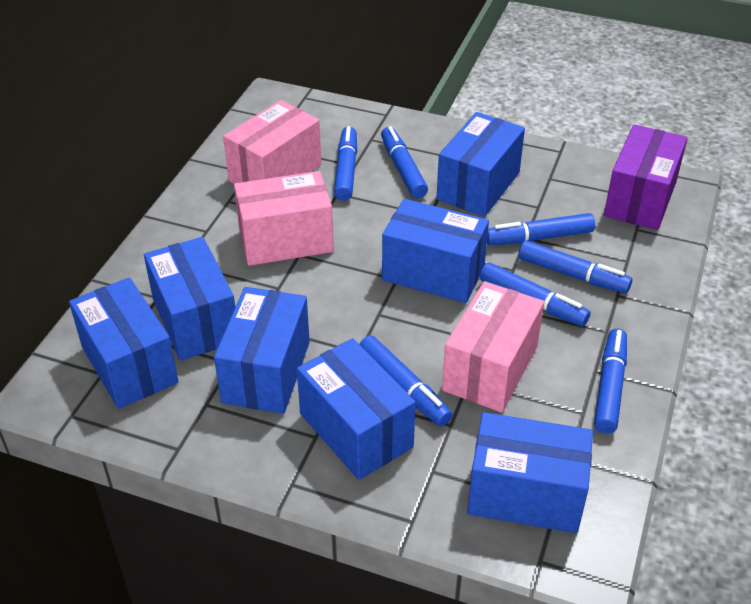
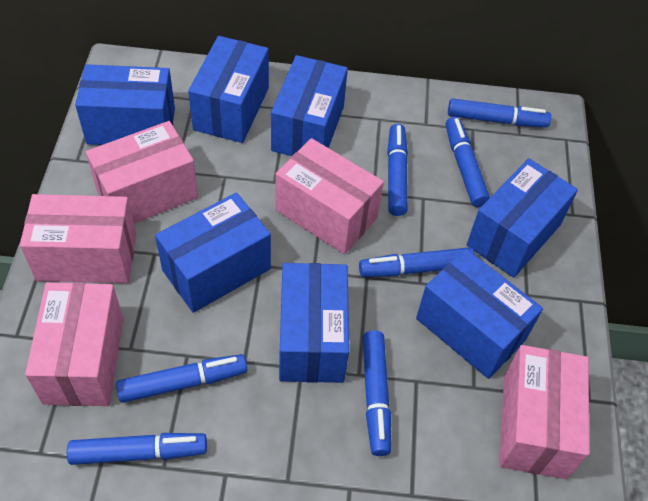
pink box: 3 -> 5
purple box: 1 -> 0

